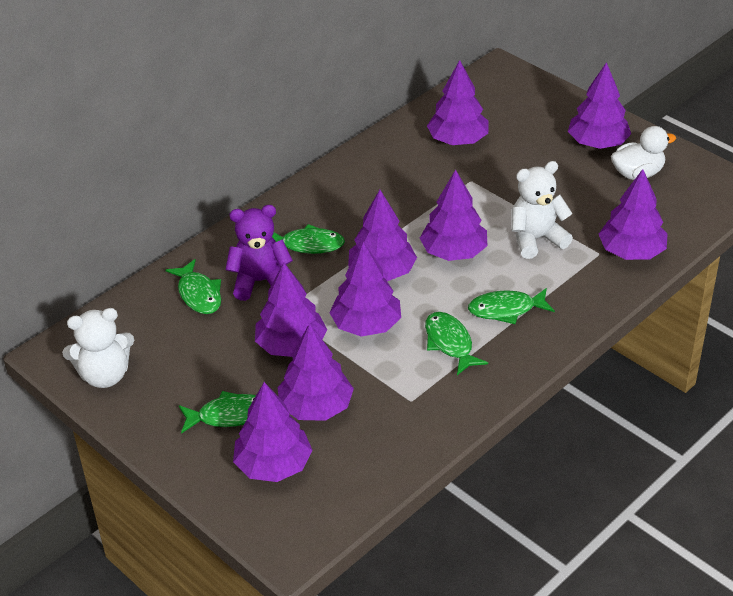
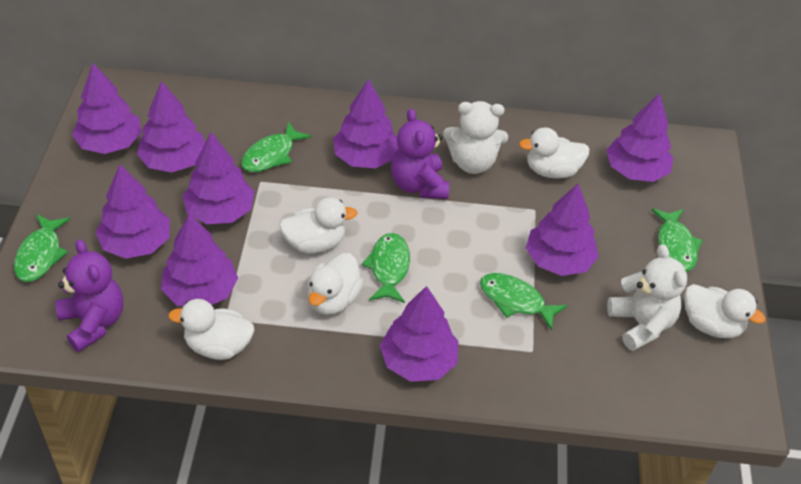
purple teddy bear: 1 -> 2
white duck: 1 -> 5

